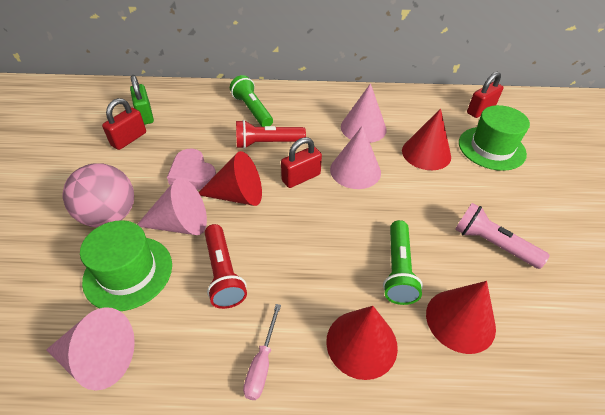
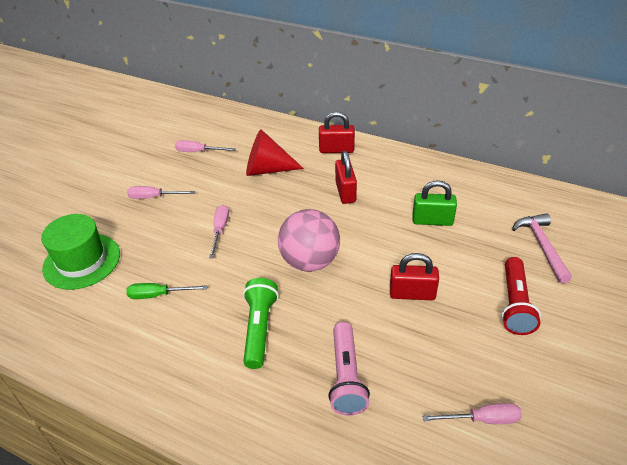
green flashlight: 2 -> 1
green hat: 2 -> 1
green screwdriver: 0 -> 1
pink cone: 4 -> 0
pink hammer: 0 -> 1
pink heart: 1 -> 0
pink screwdriver: 1 -> 4
red cone: 4 -> 1
red flashlight: 2 -> 1

